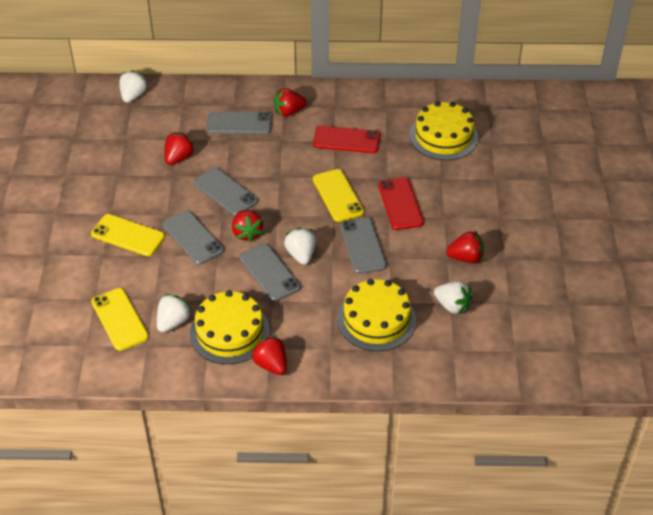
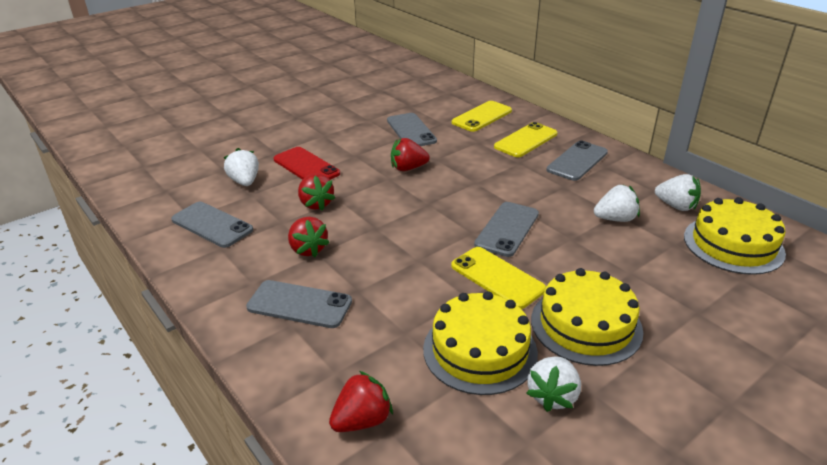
red phone: 2 -> 1
red strawberry: 5 -> 4

